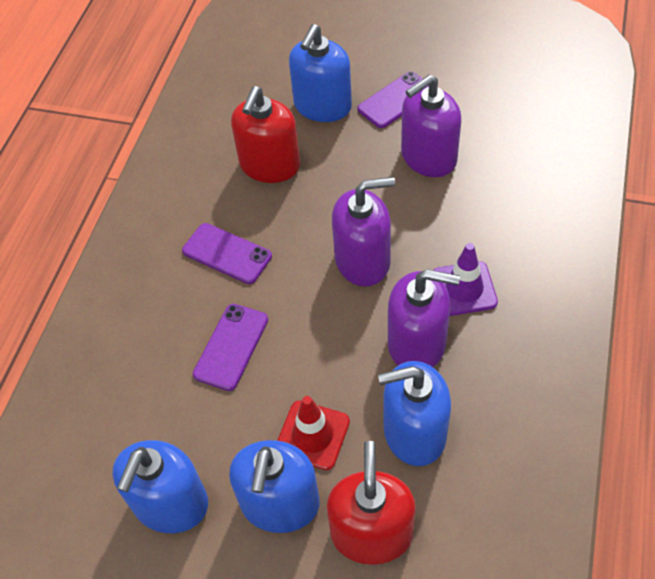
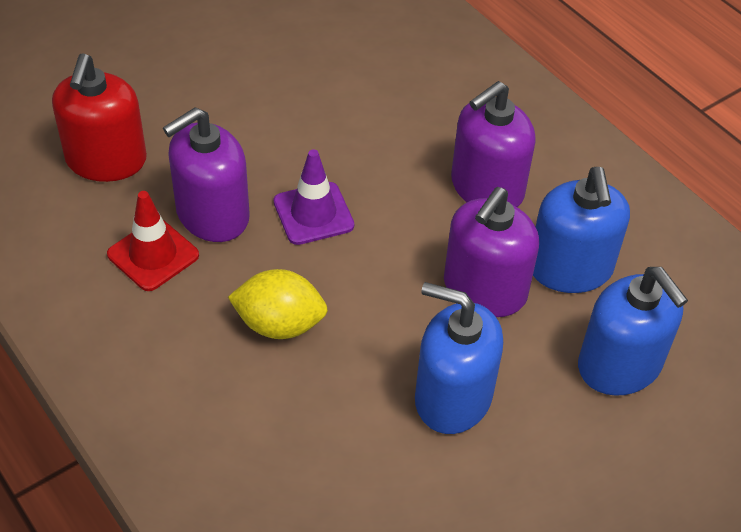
blue soap dispenser: 4 -> 3
purple phone: 3 -> 0
red soap dispenser: 2 -> 1
yellow lemon: 0 -> 1

